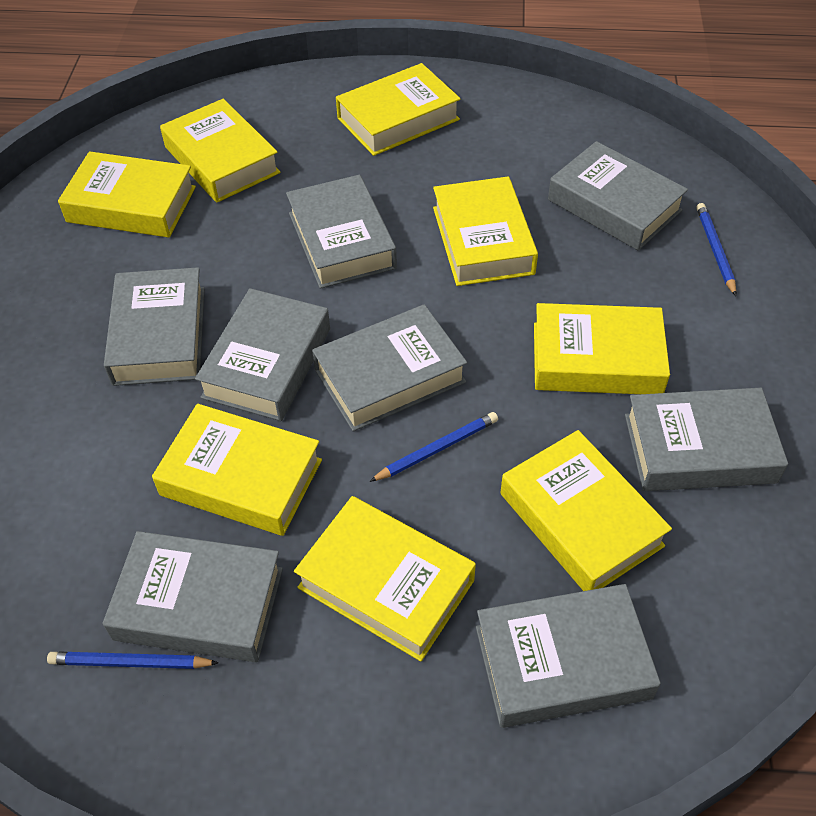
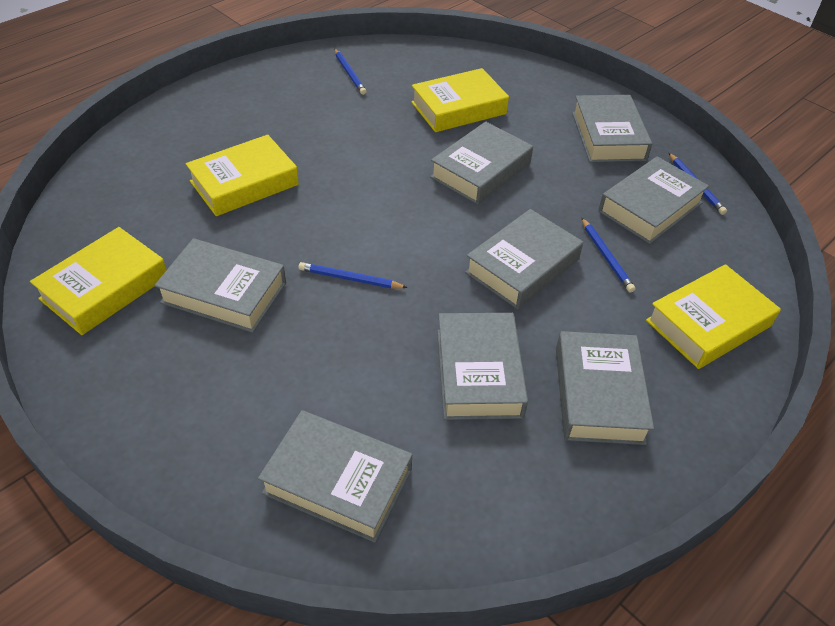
blue pencil: 3 -> 4
yellow book: 8 -> 4

